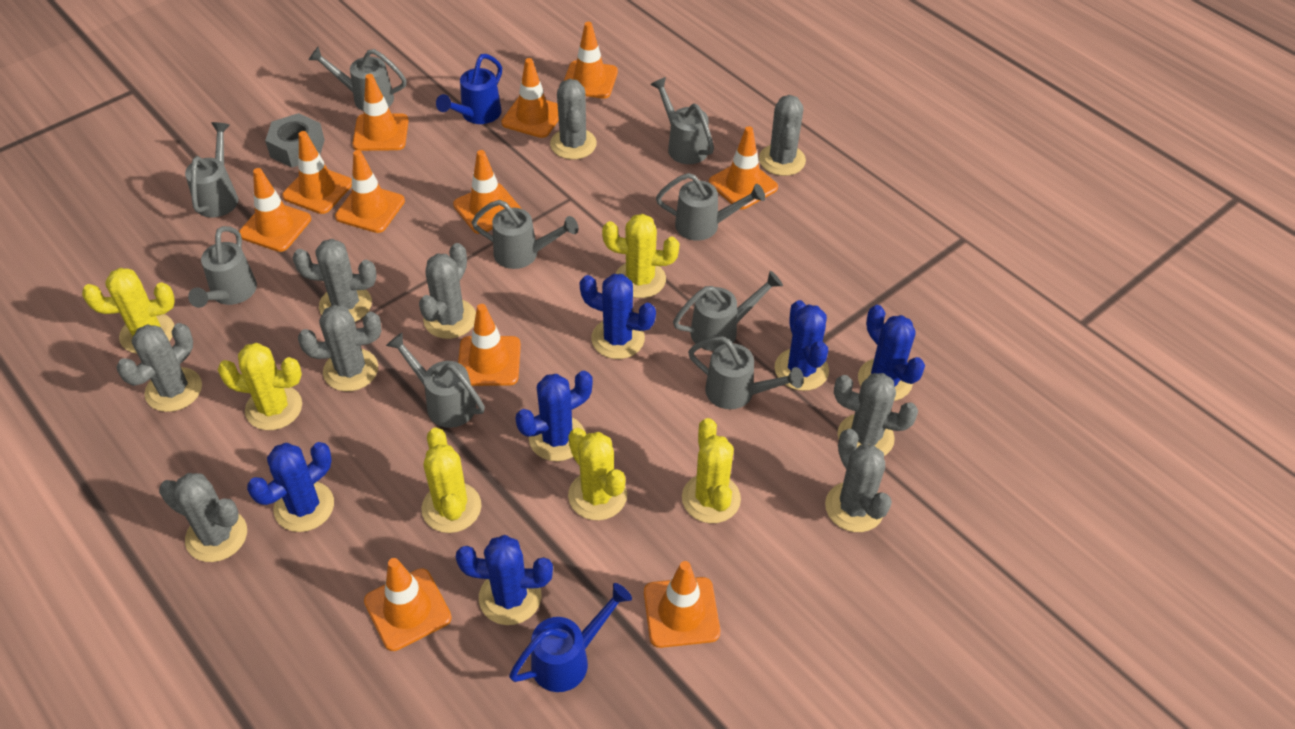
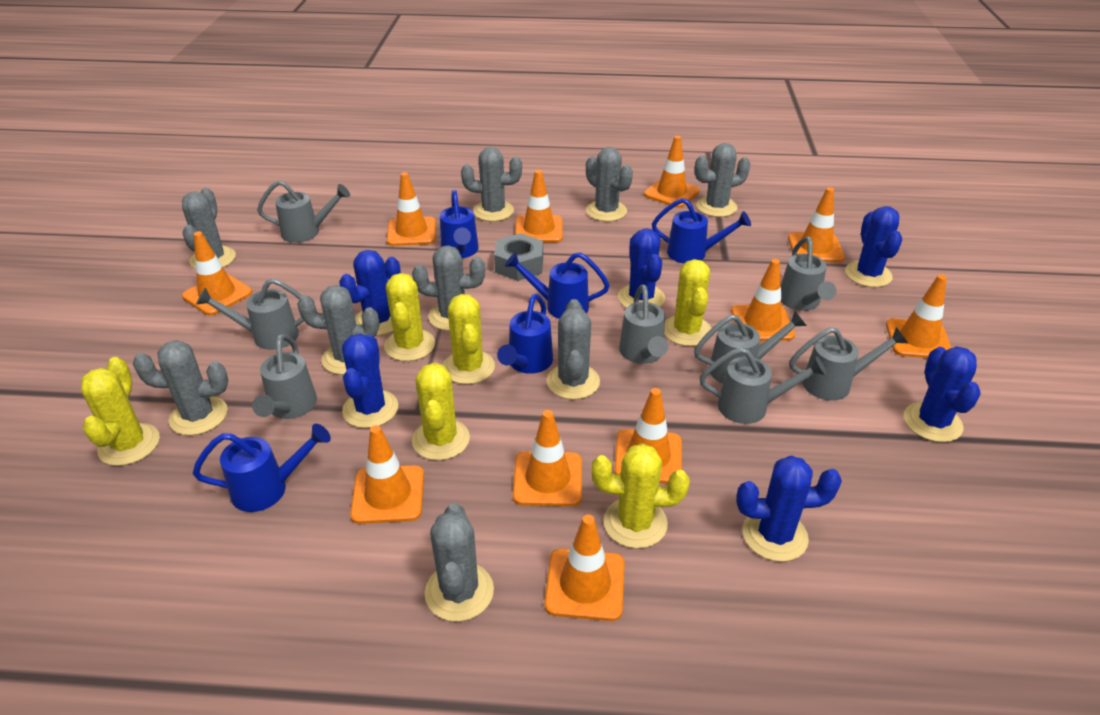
blue watering can: 2 -> 5
grey watering can: 9 -> 8

